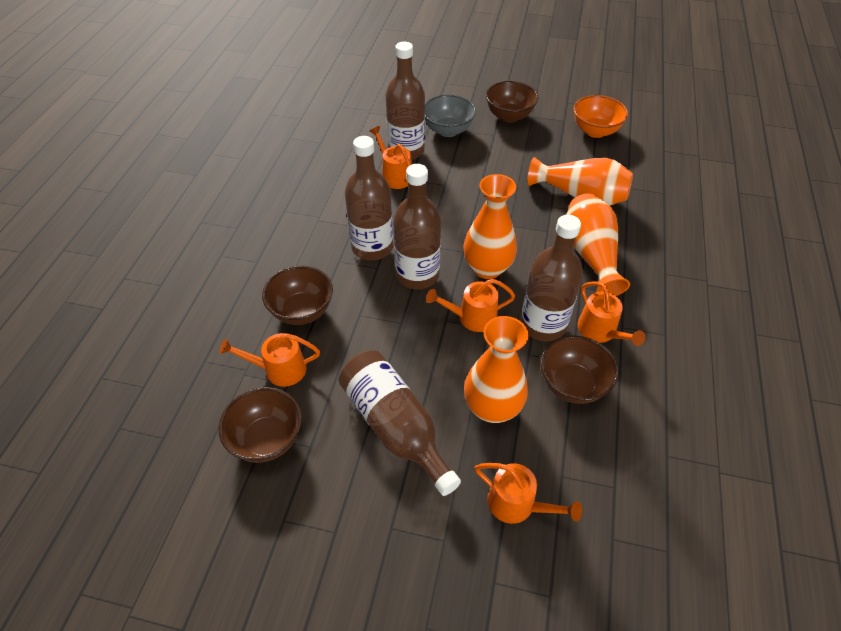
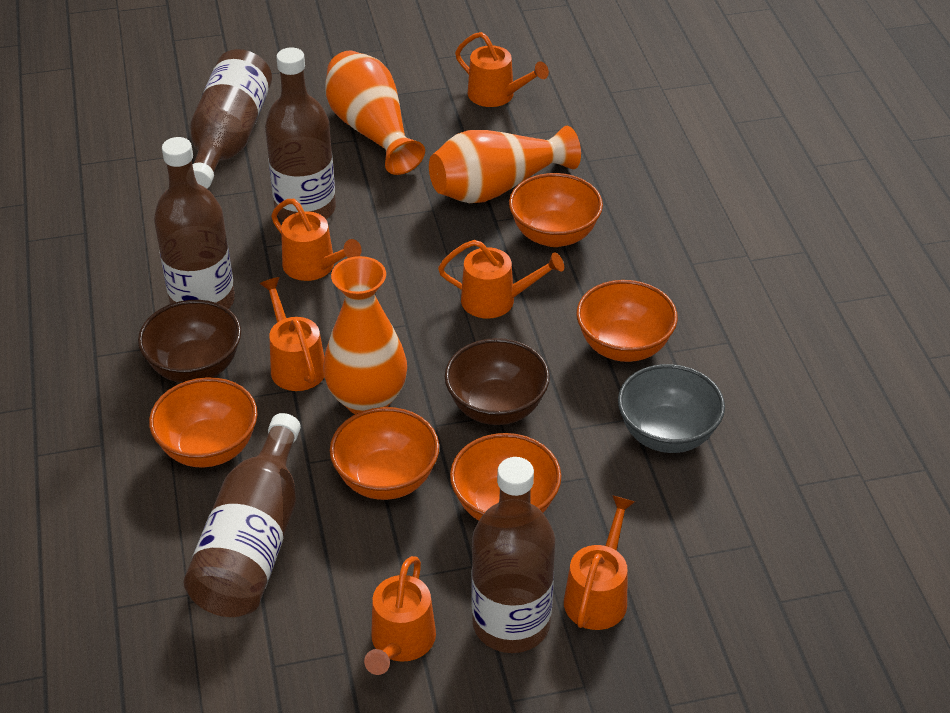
brown bowl: 4 -> 2
orange bowl: 1 -> 5
orange vase: 4 -> 3
orange watering can: 5 -> 6

